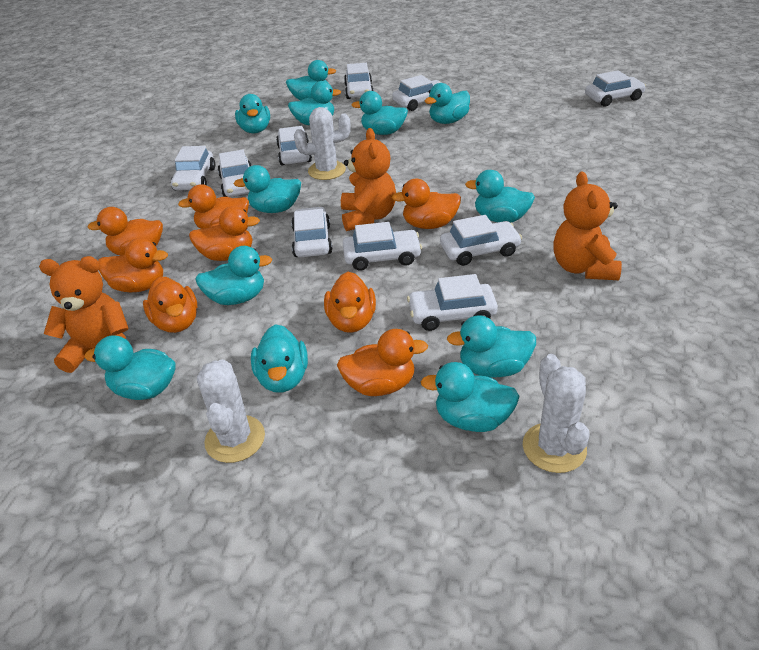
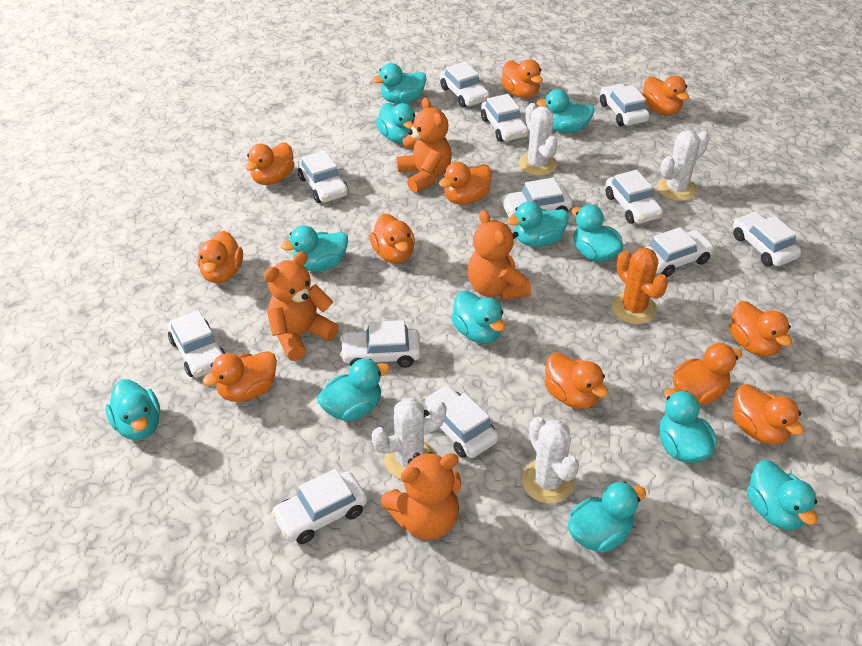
orange cactus: 0 -> 1
orange duck: 8 -> 11
orange teddy bear: 3 -> 4
white cactus: 3 -> 4
white car: 10 -> 12

